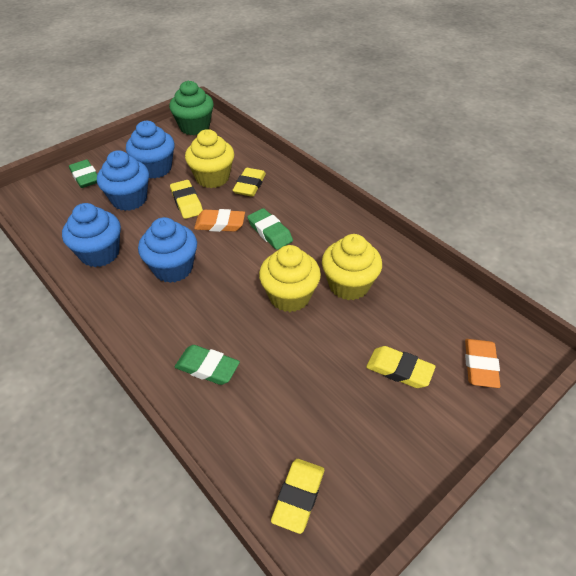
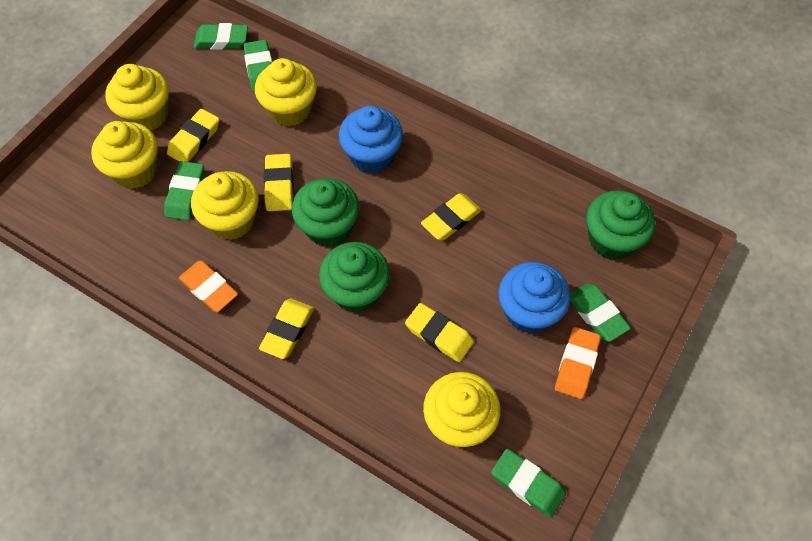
blue cupcake: 4 -> 2
green cupcake: 1 -> 3
green eraser: 3 -> 5
yellow cupcake: 3 -> 5
yellow eraser: 4 -> 5

